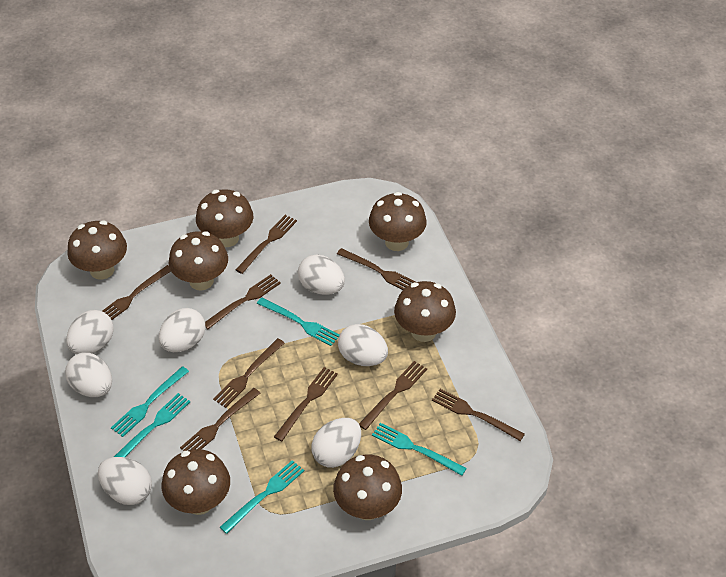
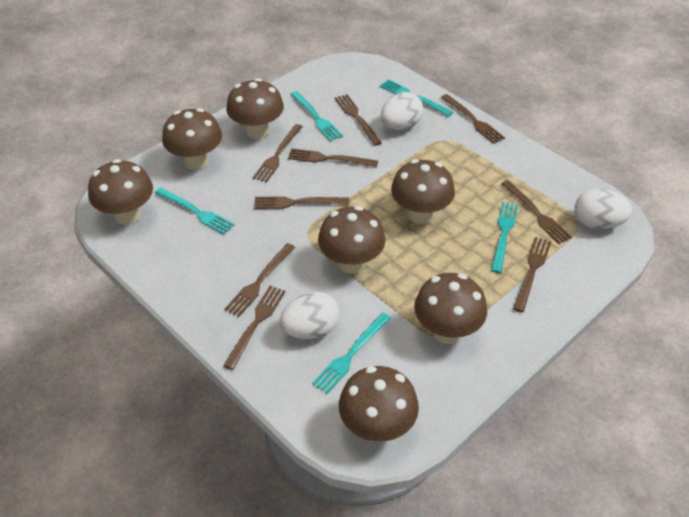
white egg: 7 -> 3

